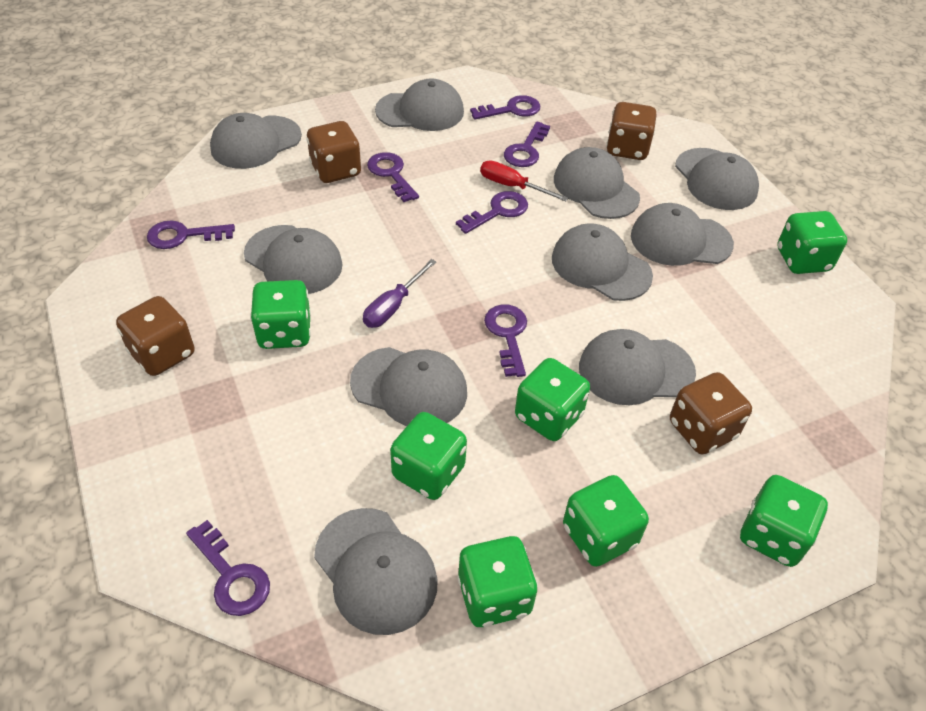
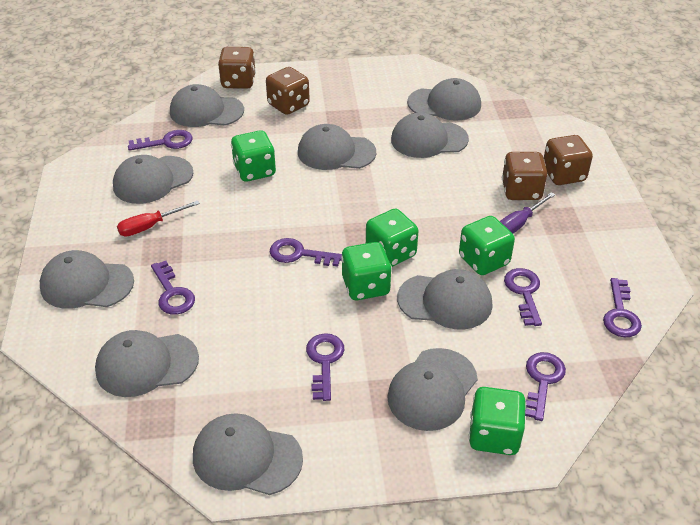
green dice: 7 -> 5

